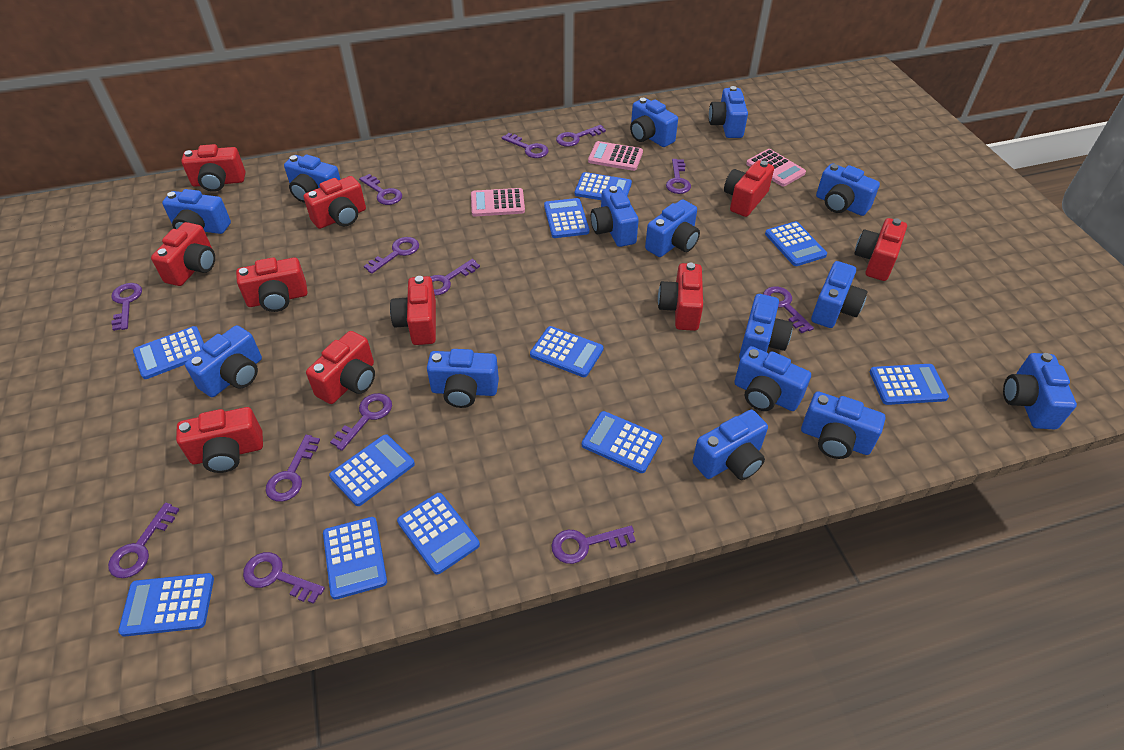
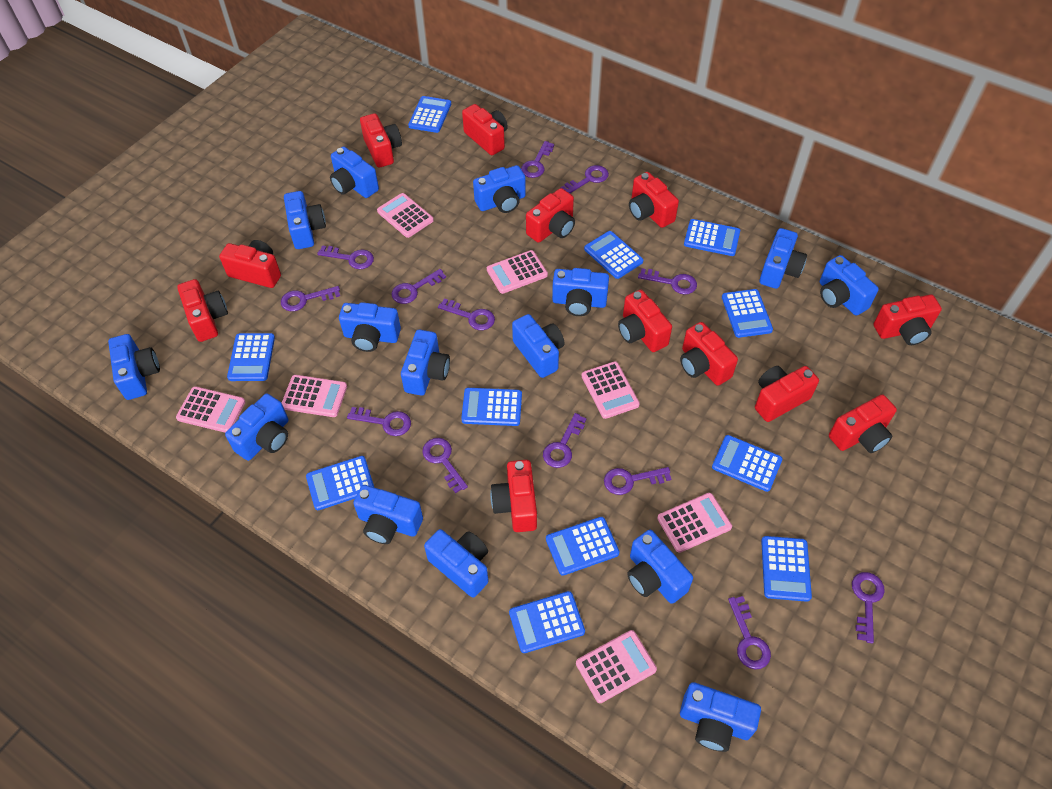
pink calculator: 3 -> 7
red camera: 10 -> 12

